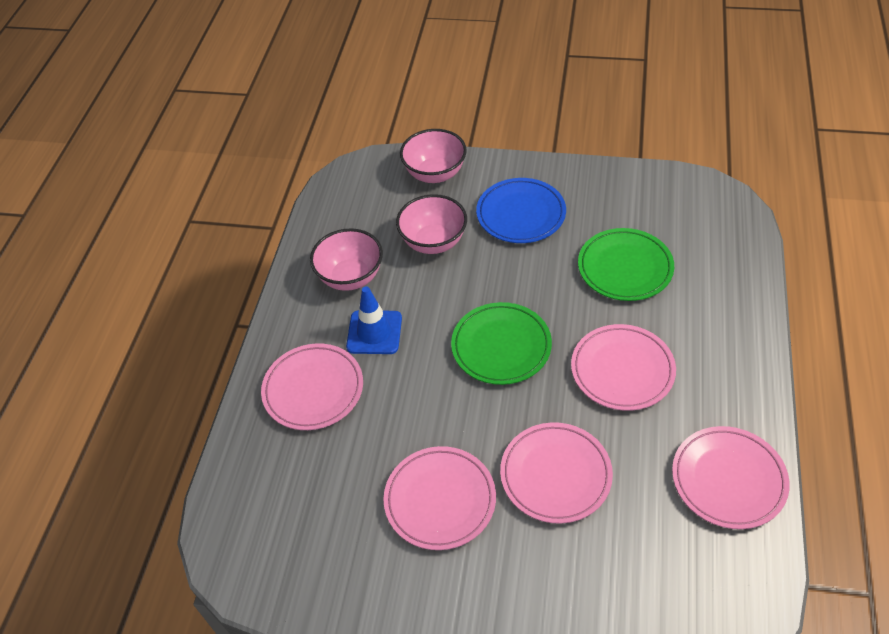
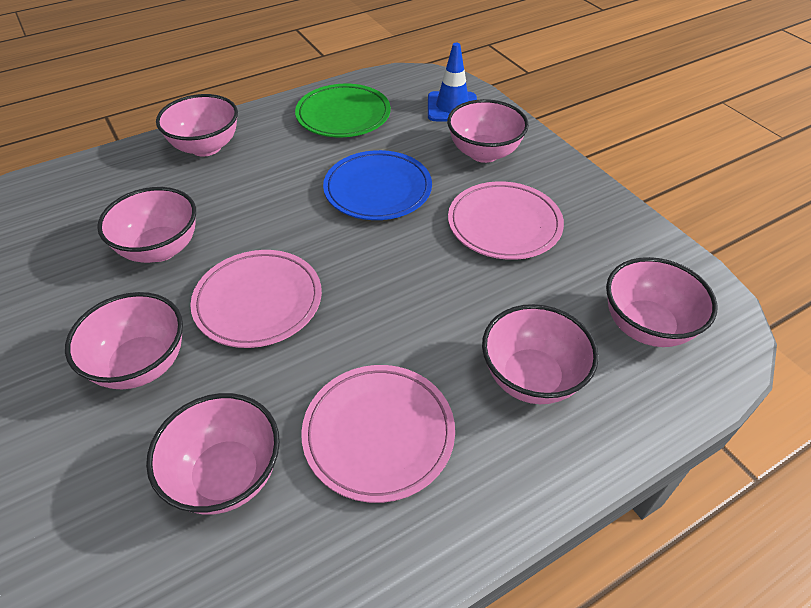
green plate: 2 -> 1
pink bowl: 3 -> 7
pink plate: 5 -> 3

